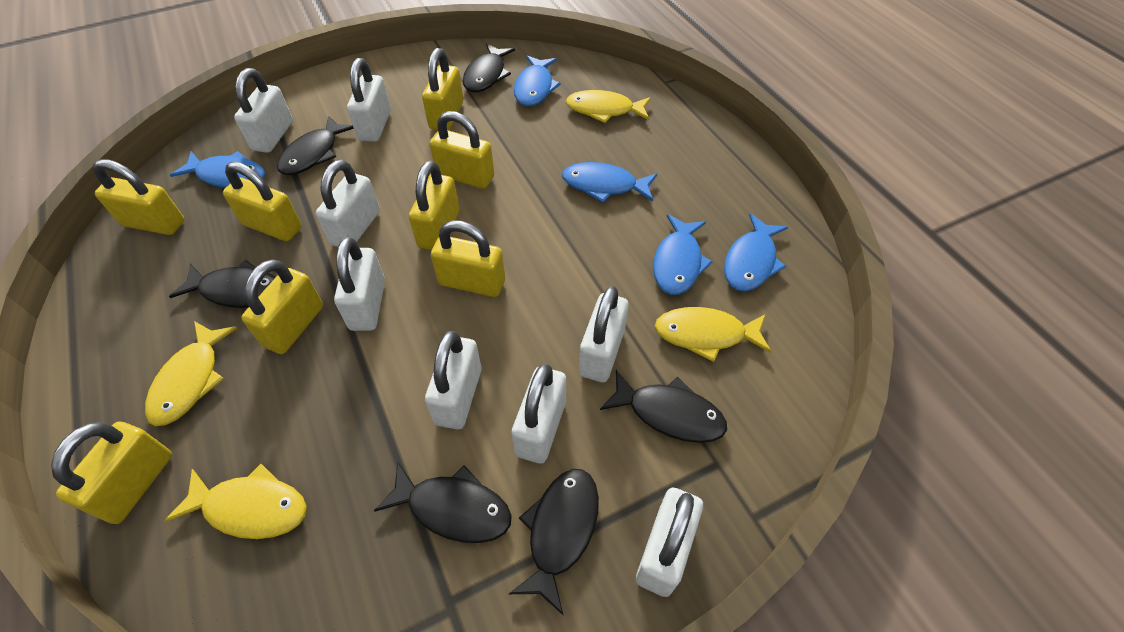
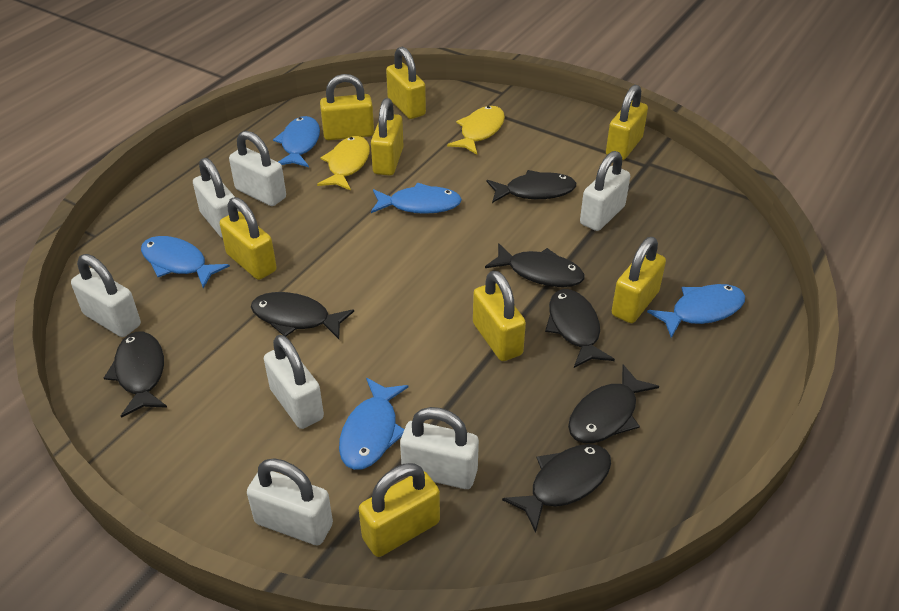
black fish: 6 -> 7
white padlock: 8 -> 7
yellow fish: 4 -> 2

